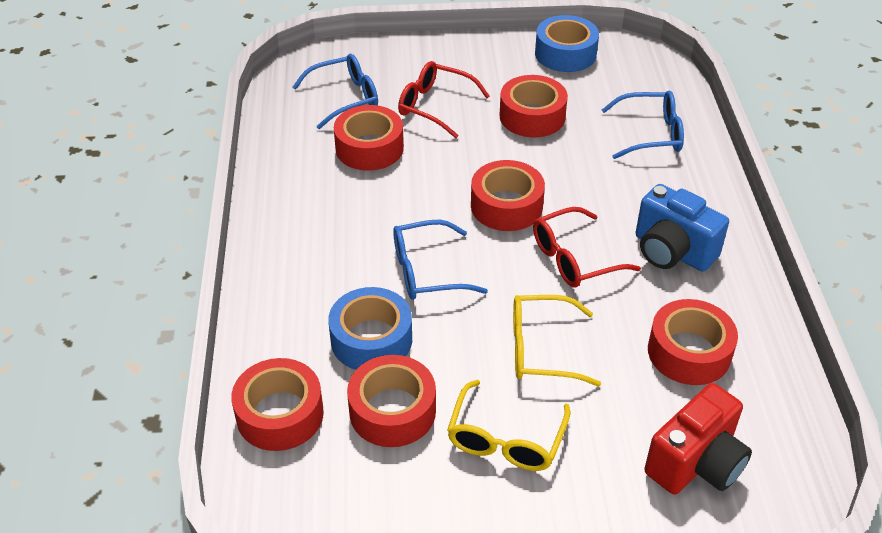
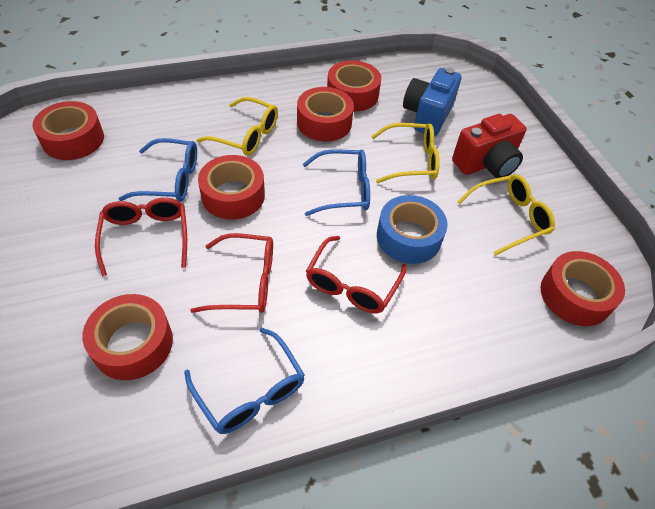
blue tape: 2 -> 1
red glasses: 2 -> 3
yellow glasses: 2 -> 3

